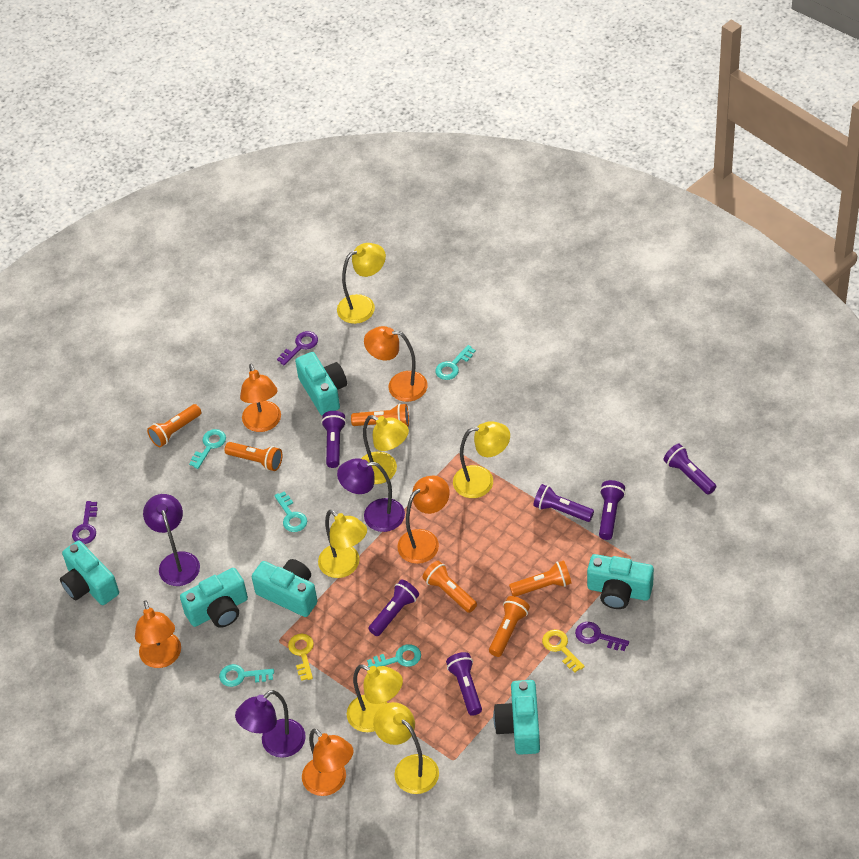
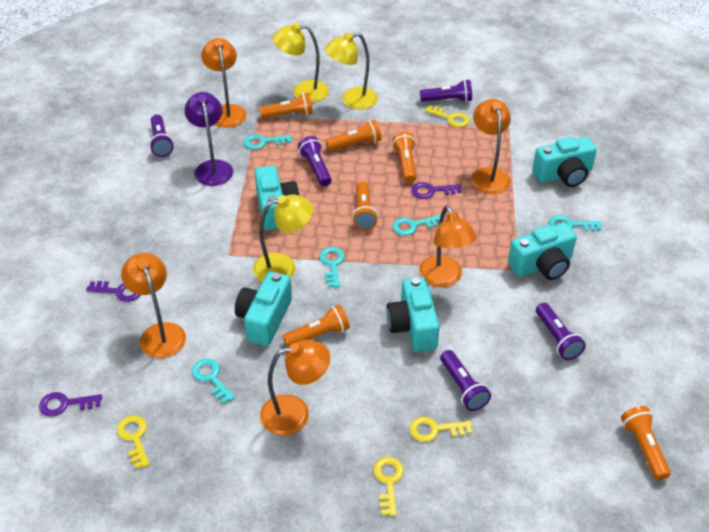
purple flashlight: 6 -> 5
purple lamp: 3 -> 1
turquoise camera: 6 -> 5
yellow key: 2 -> 4
yellow lamp: 6 -> 3

